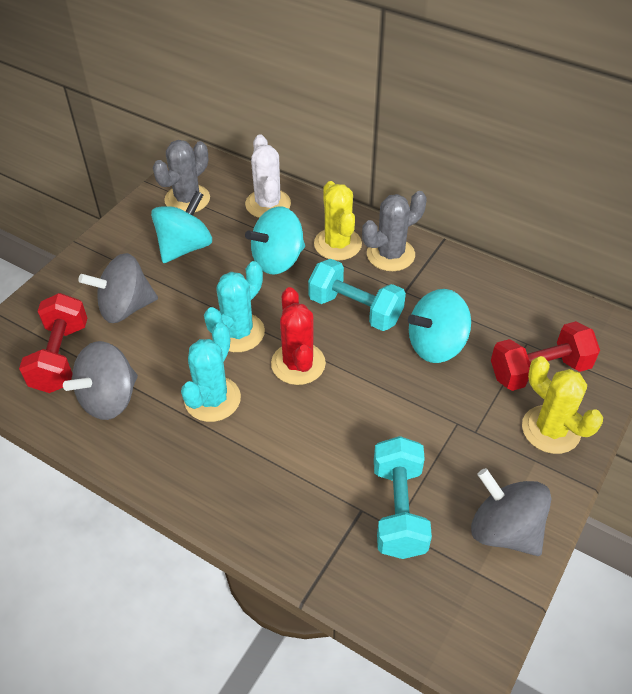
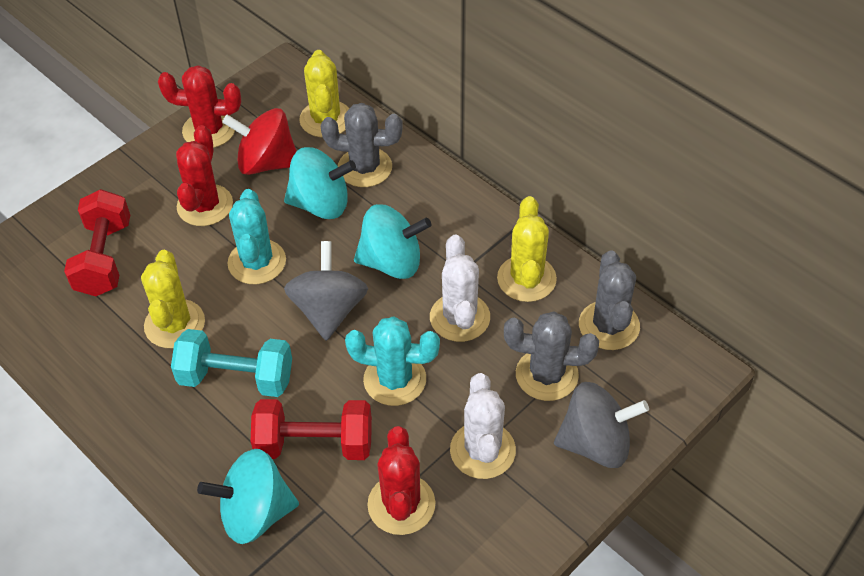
grey cactus: 2 -> 3
grey spinning top: 3 -> 2
red cactus: 1 -> 3
red spinning top: 0 -> 1
turquoise dumbbell: 2 -> 1
white cactus: 1 -> 2
yellow cactus: 2 -> 3

